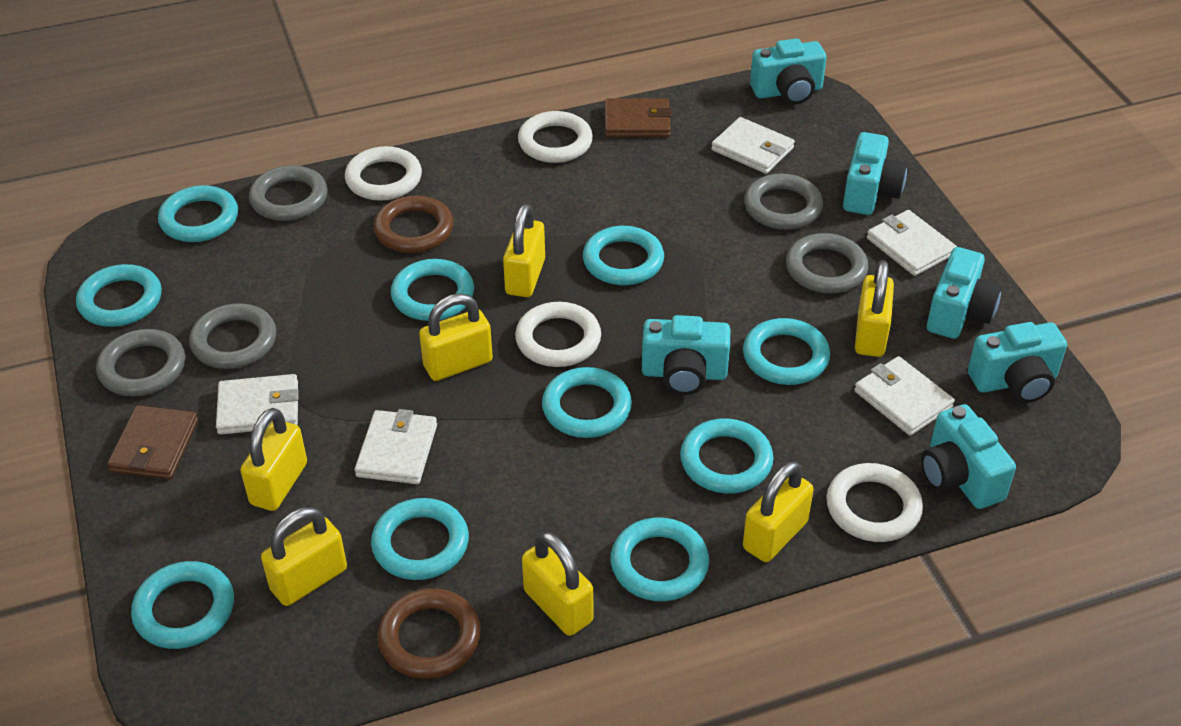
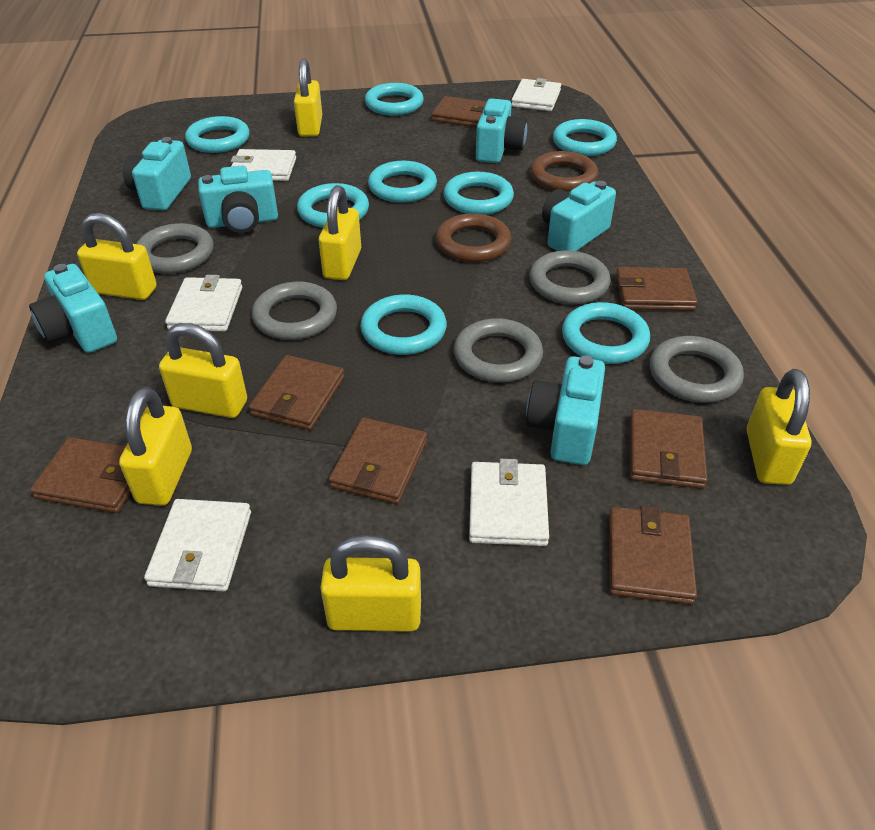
brown wallet: 2 -> 7
turquoise ring: 10 -> 8
white ring: 4 -> 0

